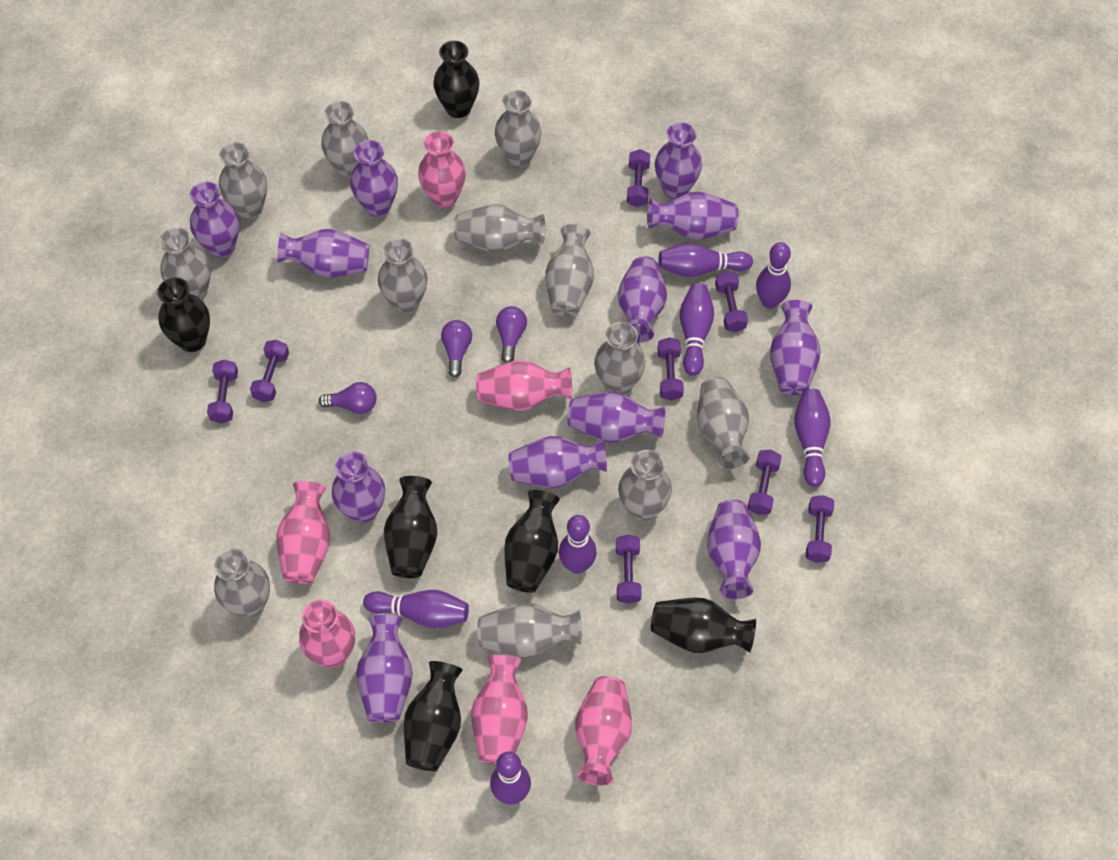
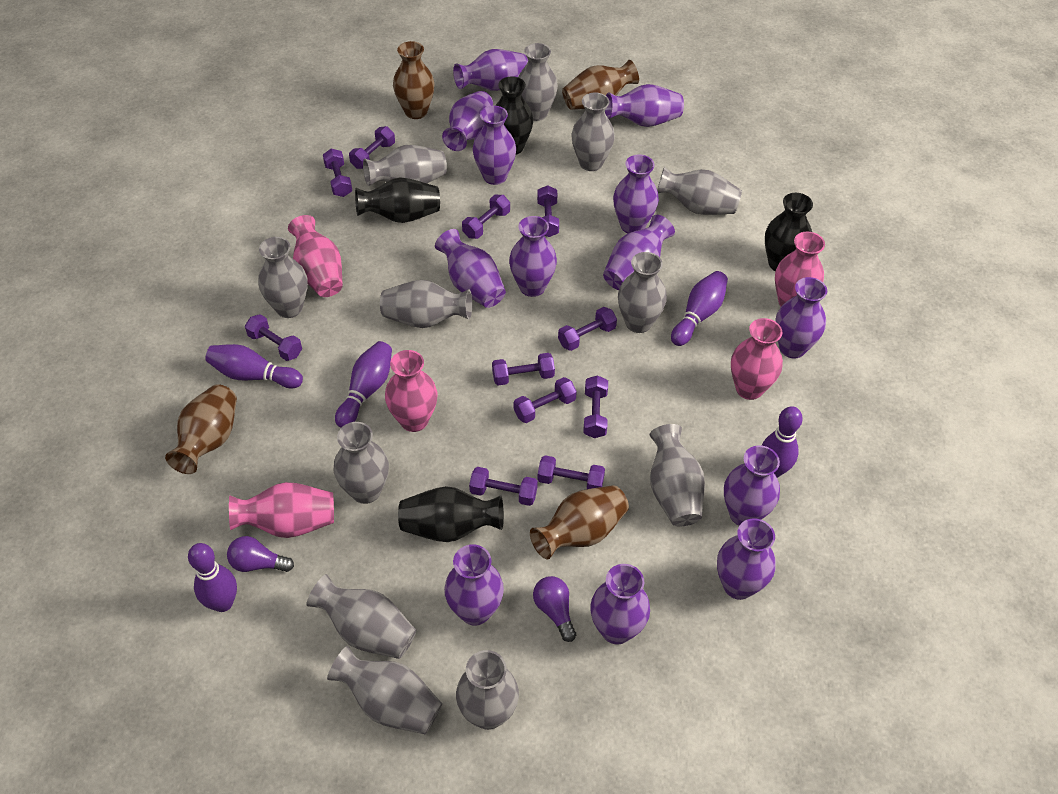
black vase: 6 -> 4
brown vase: 0 -> 4
pink vase: 6 -> 5
purple bowling pin: 7 -> 5
purple dumbbell: 8 -> 11
purple light bulb: 3 -> 2
purple vase: 12 -> 13

